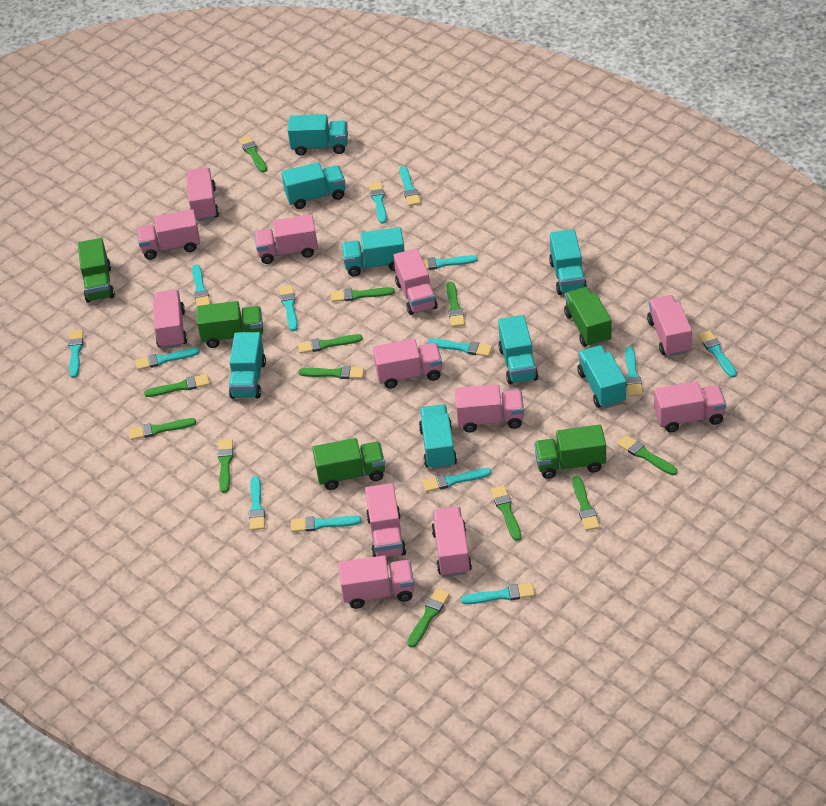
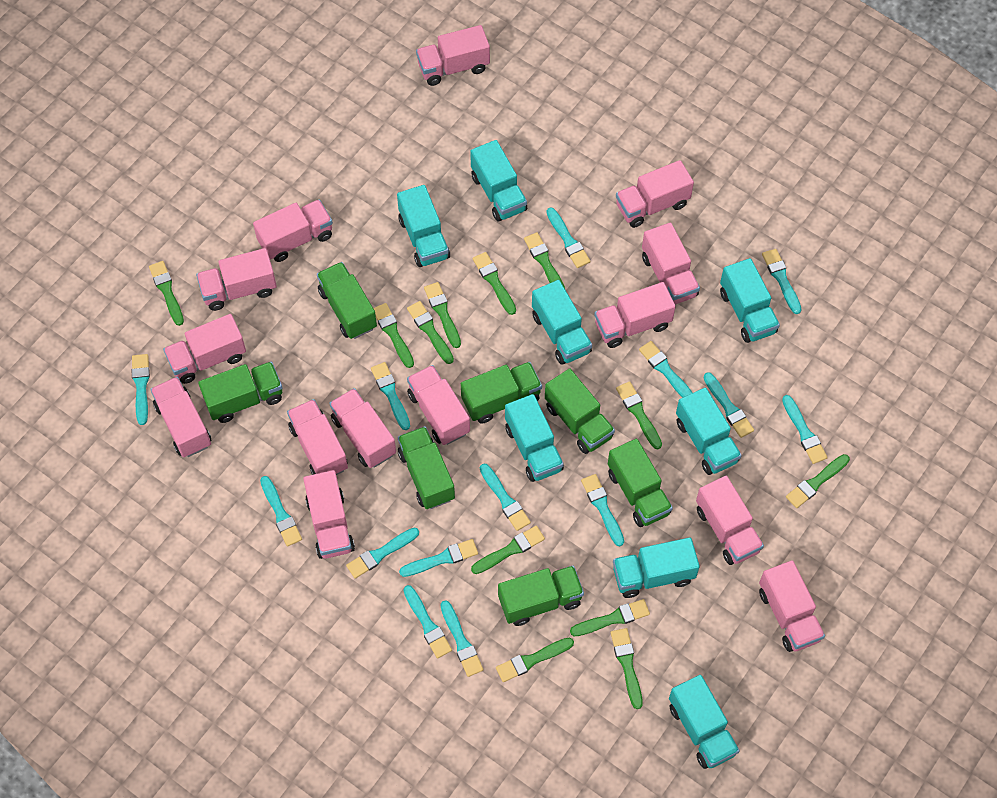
green truck: 5 -> 7
pink truck: 12 -> 14

